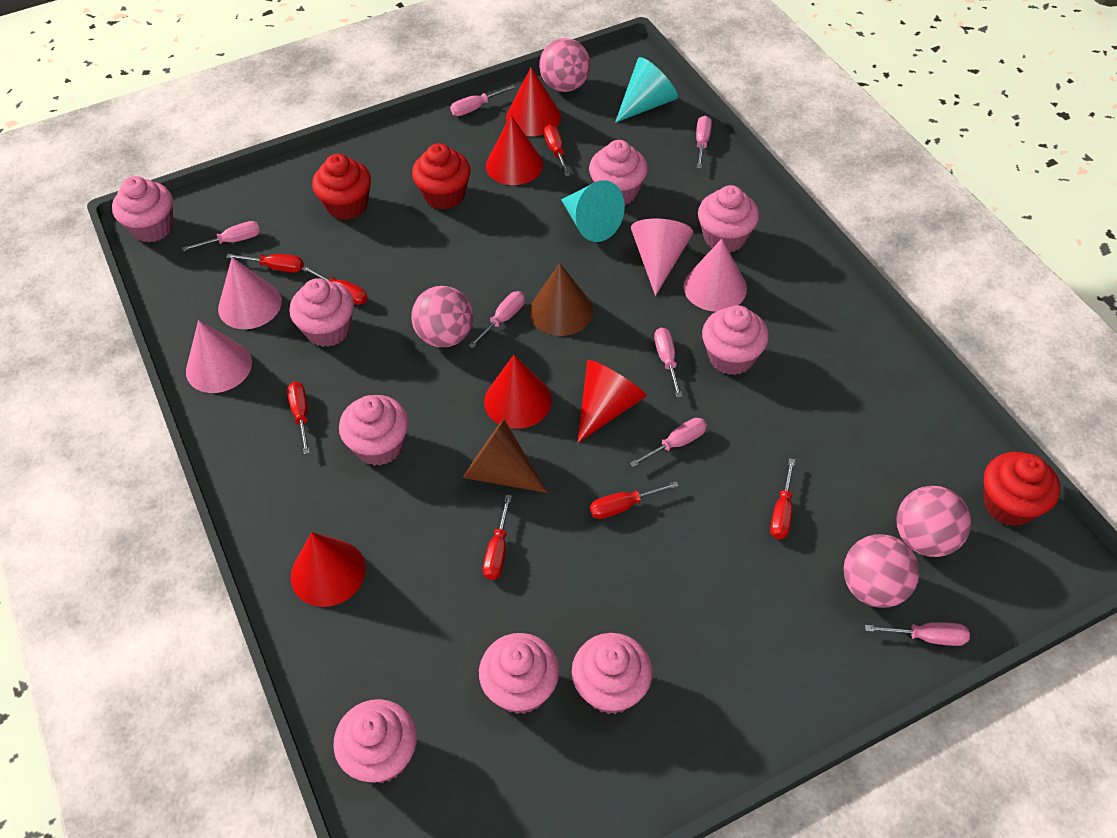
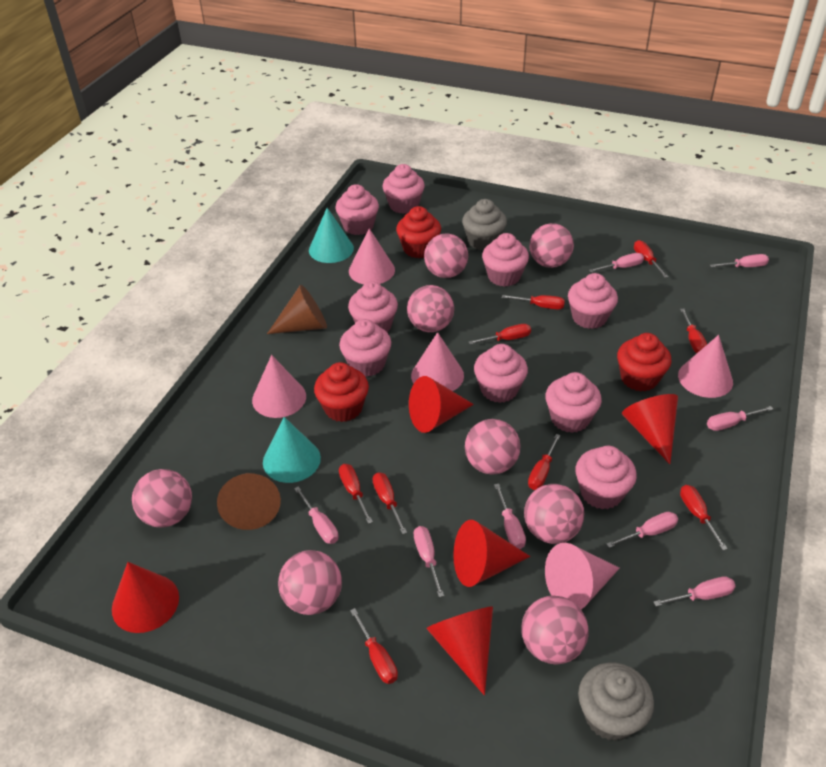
grey cupcake: 0 -> 2
pink ball: 4 -> 8
pink cone: 4 -> 5
pink screwdriver: 7 -> 8
red screwdriver: 7 -> 9

